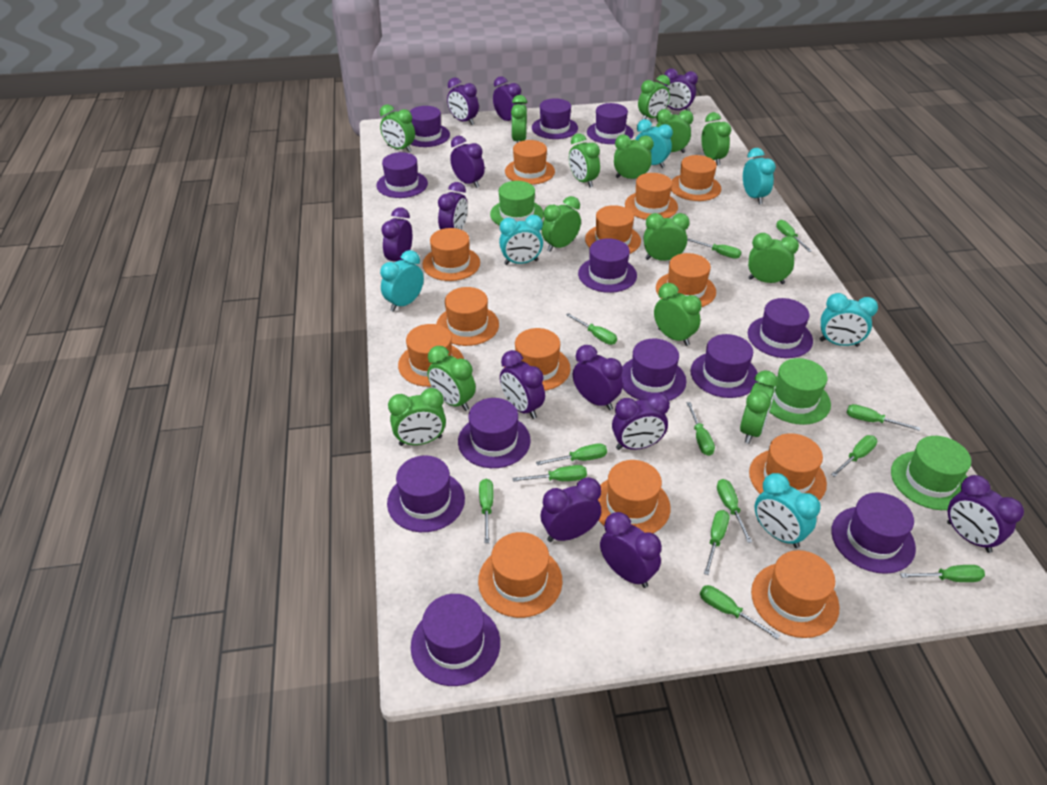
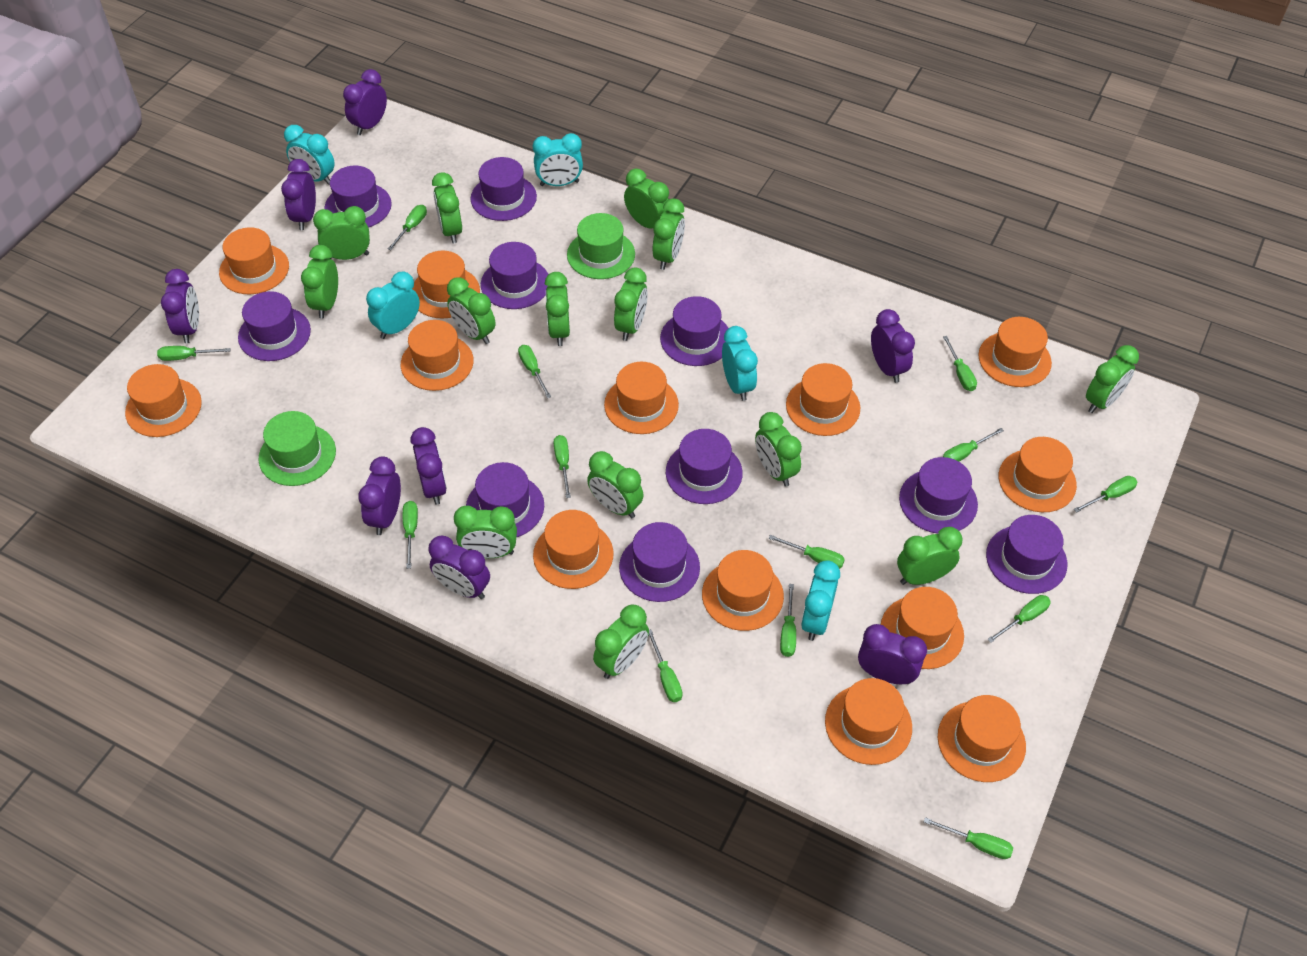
green hat: 3 -> 2
purple clock: 12 -> 8
purple hat: 12 -> 10
turquoise clock: 6 -> 5

